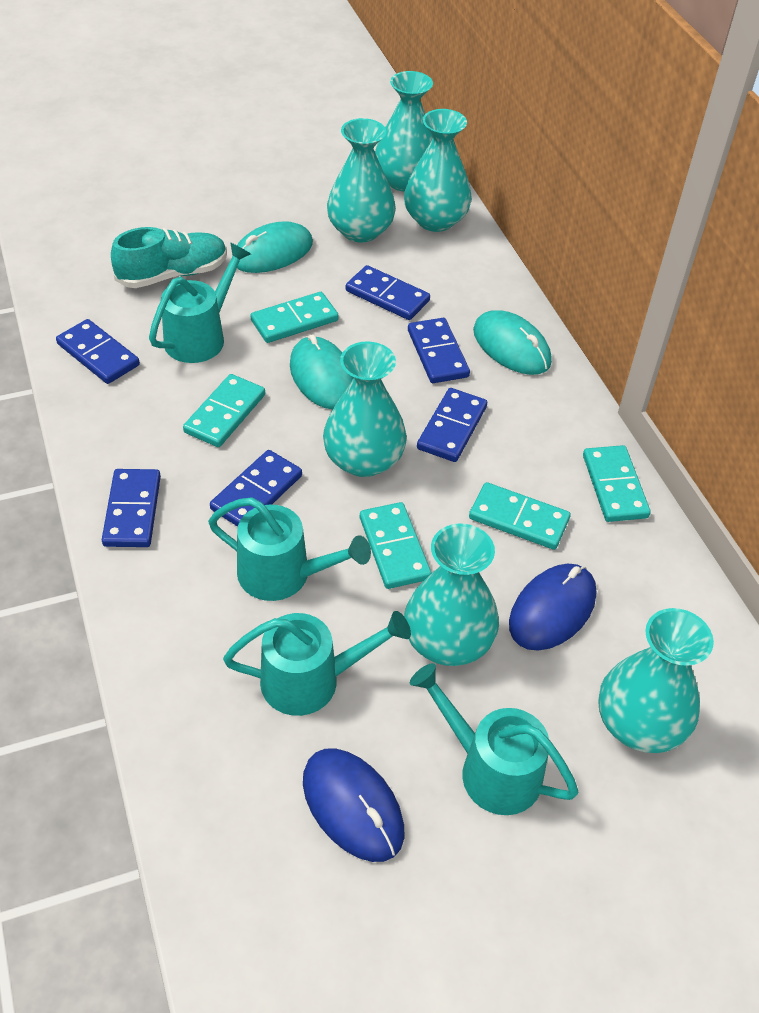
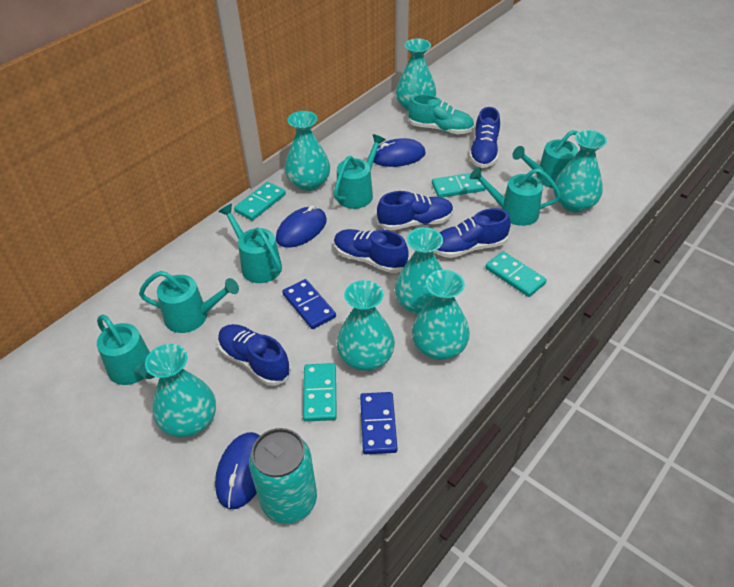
blue domino: 6 -> 2
blue mouse: 2 -> 3
blue shoe: 0 -> 5
turquoise can: 0 -> 1
turquoise domino: 5 -> 4
turquoise mouse: 3 -> 0
turquoise vase: 6 -> 7
turquoise watering can: 4 -> 6

